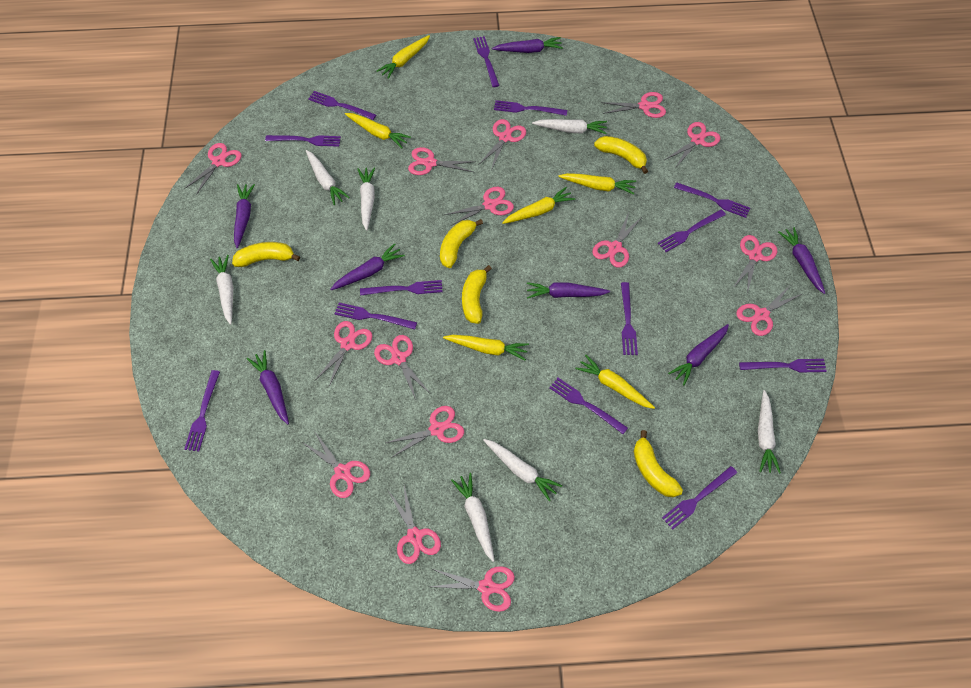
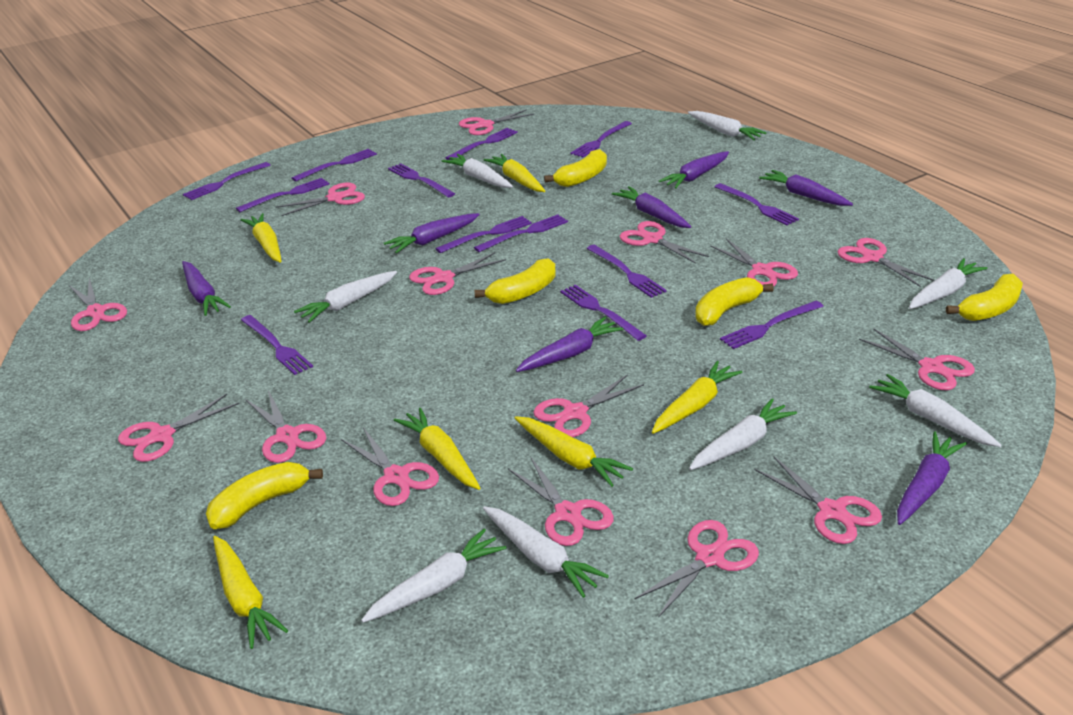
white carrot: 7 -> 8

